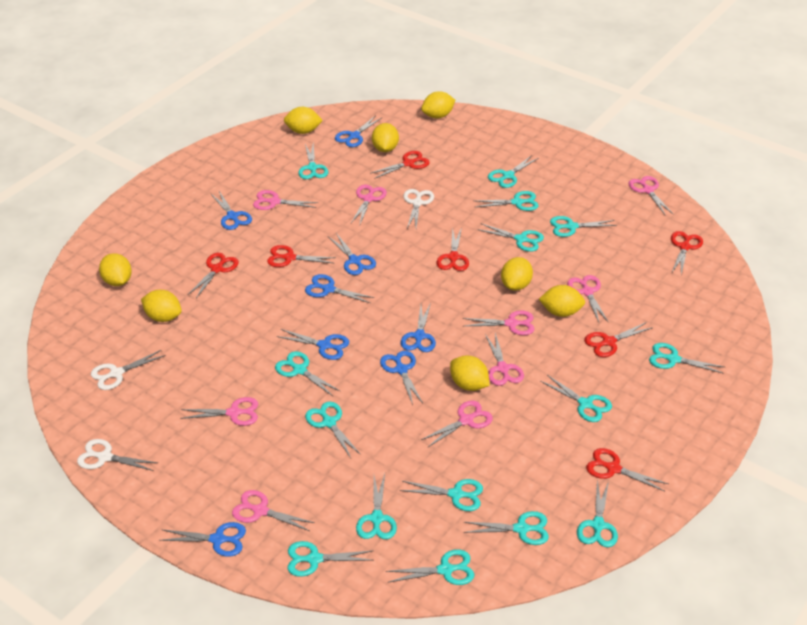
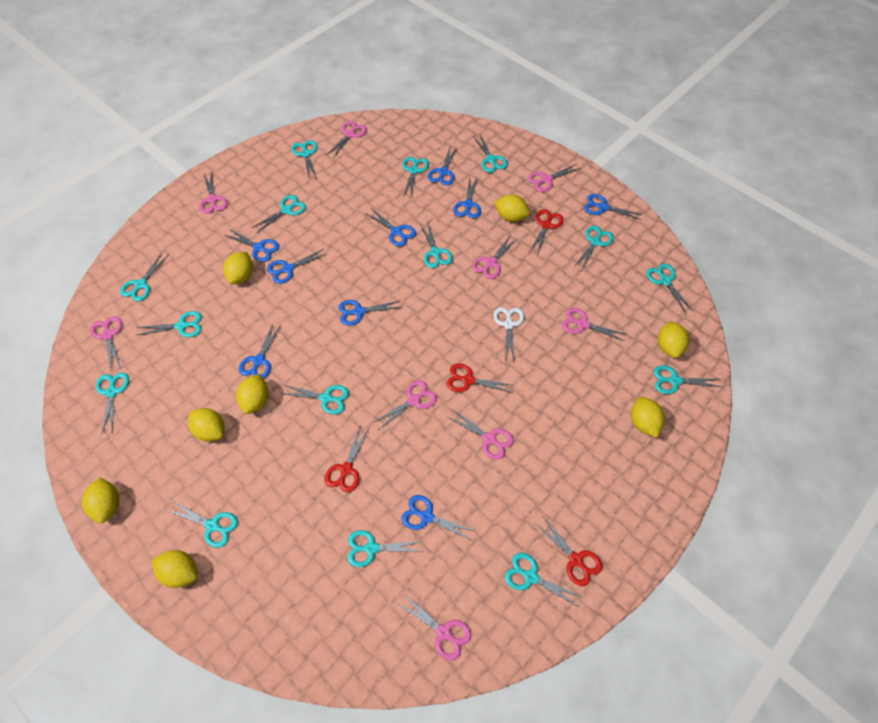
blue scissors: 8 -> 9
red scissors: 7 -> 4
white scissors: 3 -> 1

